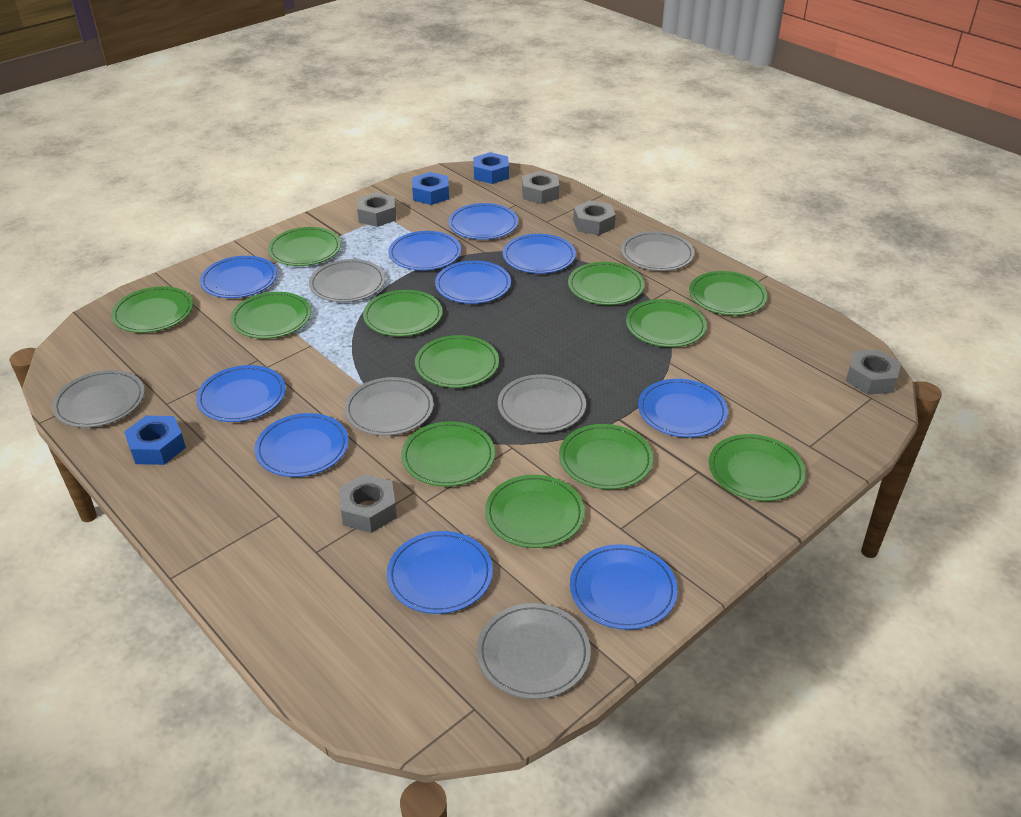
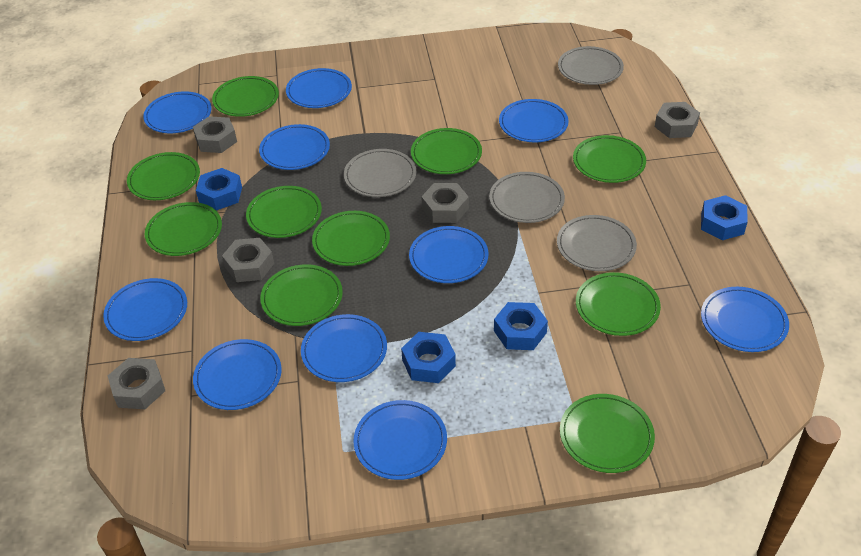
blue nut: 3 -> 4
green plate: 12 -> 10
grey plate: 6 -> 4

